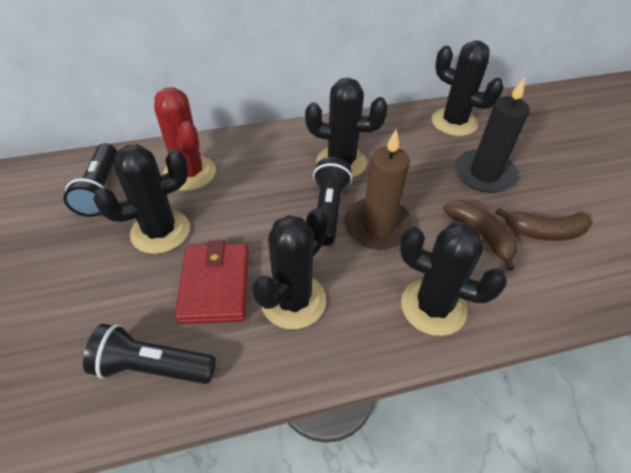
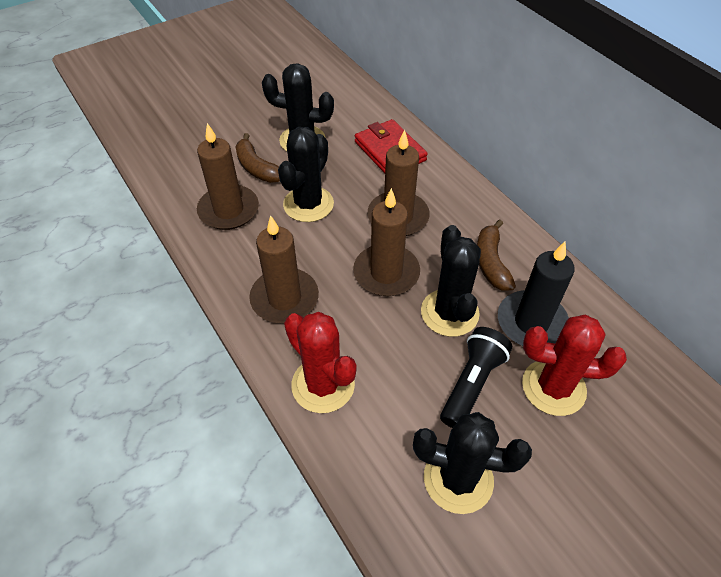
black cactus: 5 -> 4
black flashlight: 3 -> 1
brown candle: 1 -> 4
red cactus: 1 -> 2

